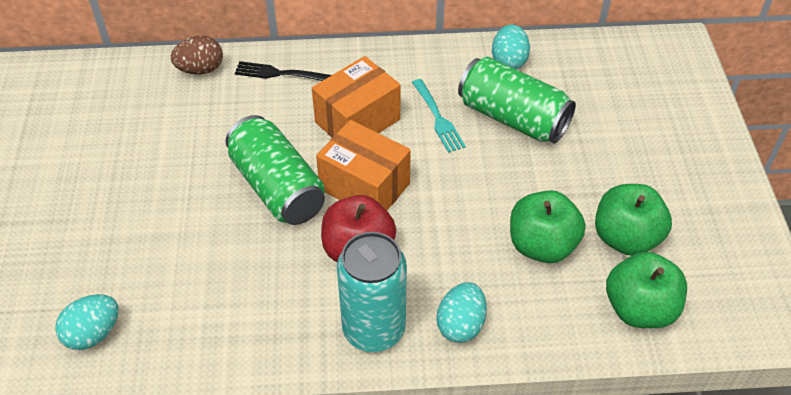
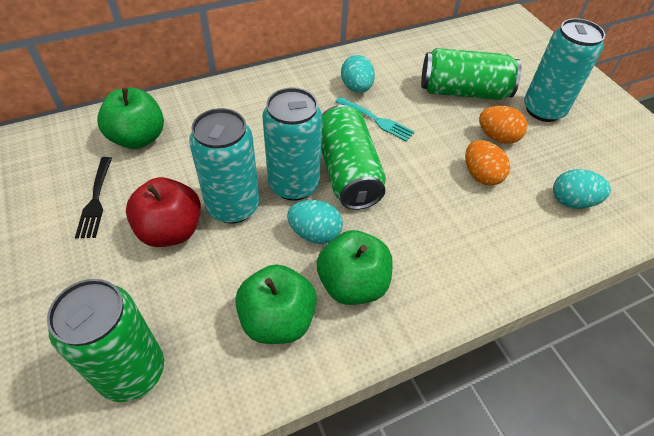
brown egg: 1 -> 0
green can: 2 -> 3
orange box: 2 -> 0
orange egg: 0 -> 2
turquoise can: 1 -> 3

